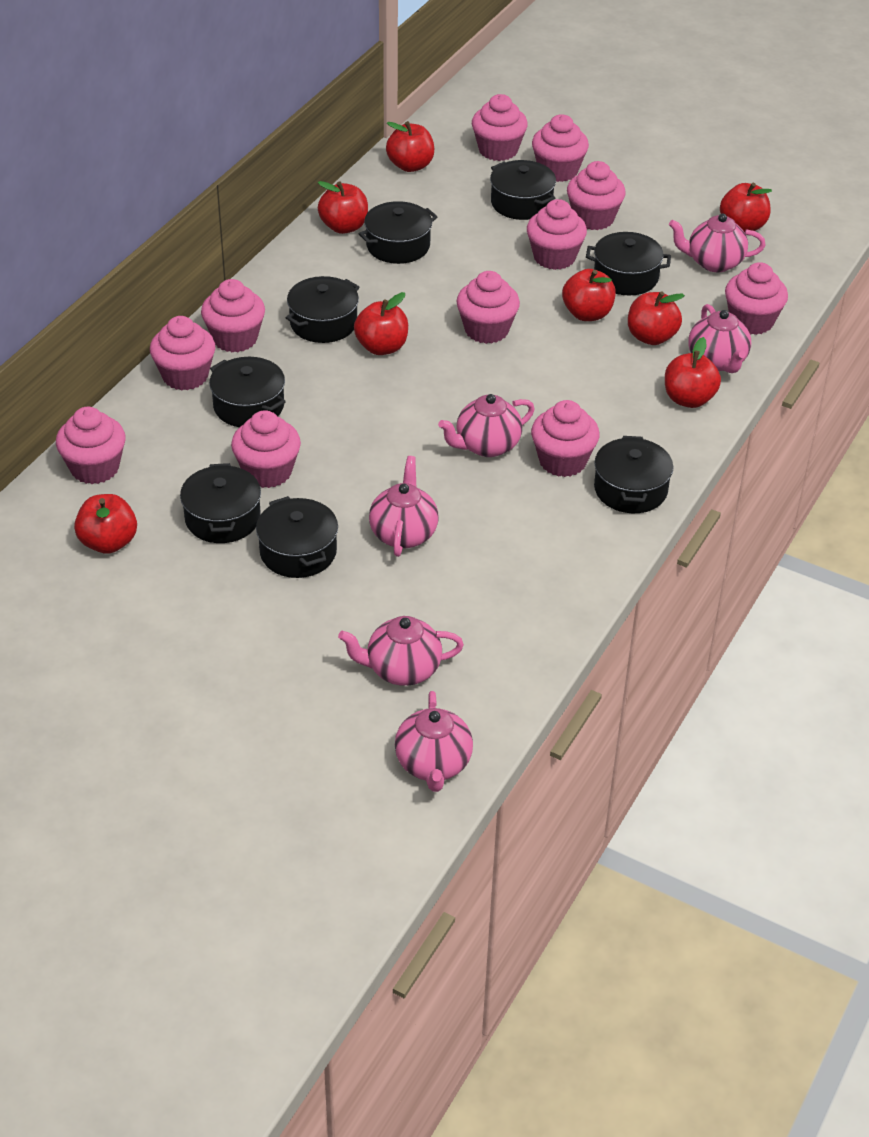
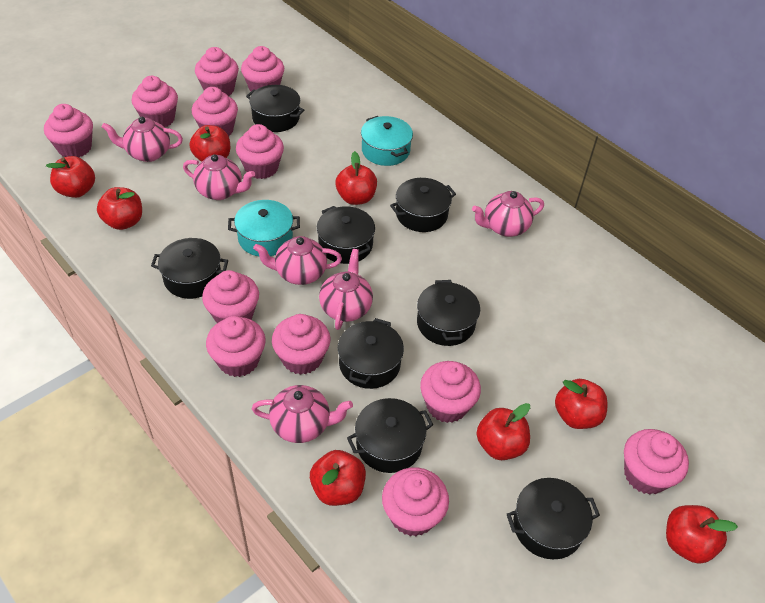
pink cupcake: 11 -> 12
turquoise pot: 0 -> 2

